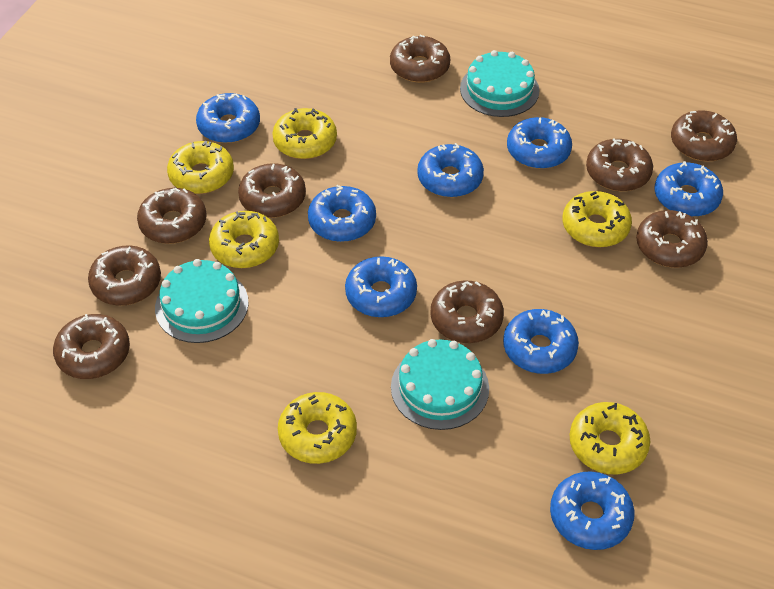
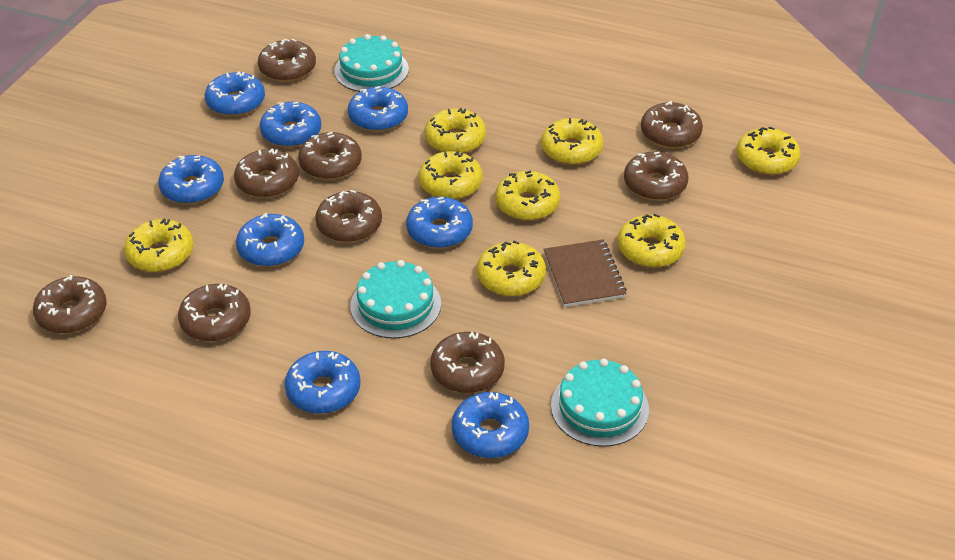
brown notebook: 0 -> 1
yellow donut: 6 -> 8

